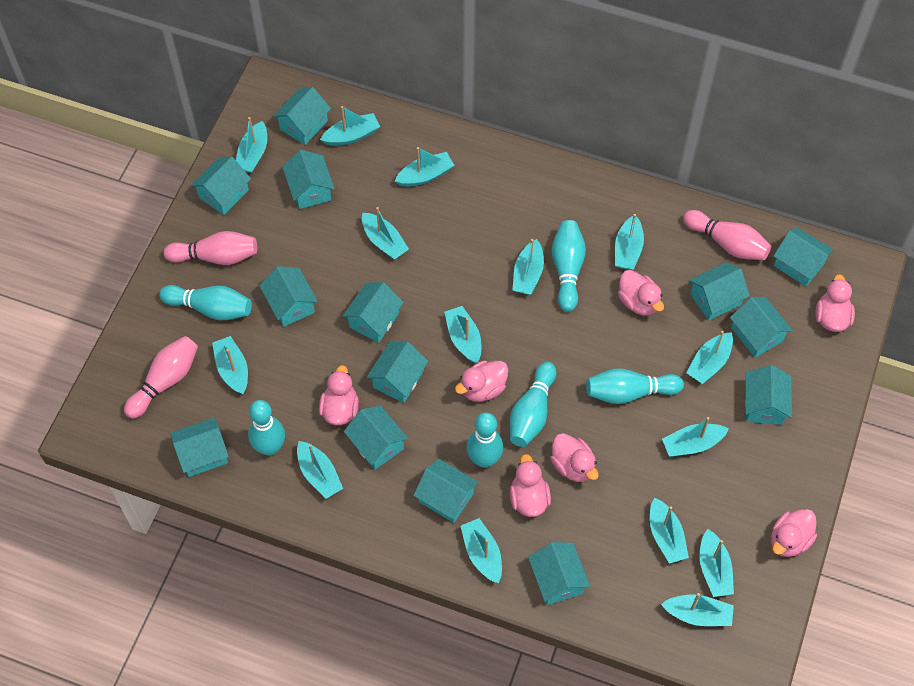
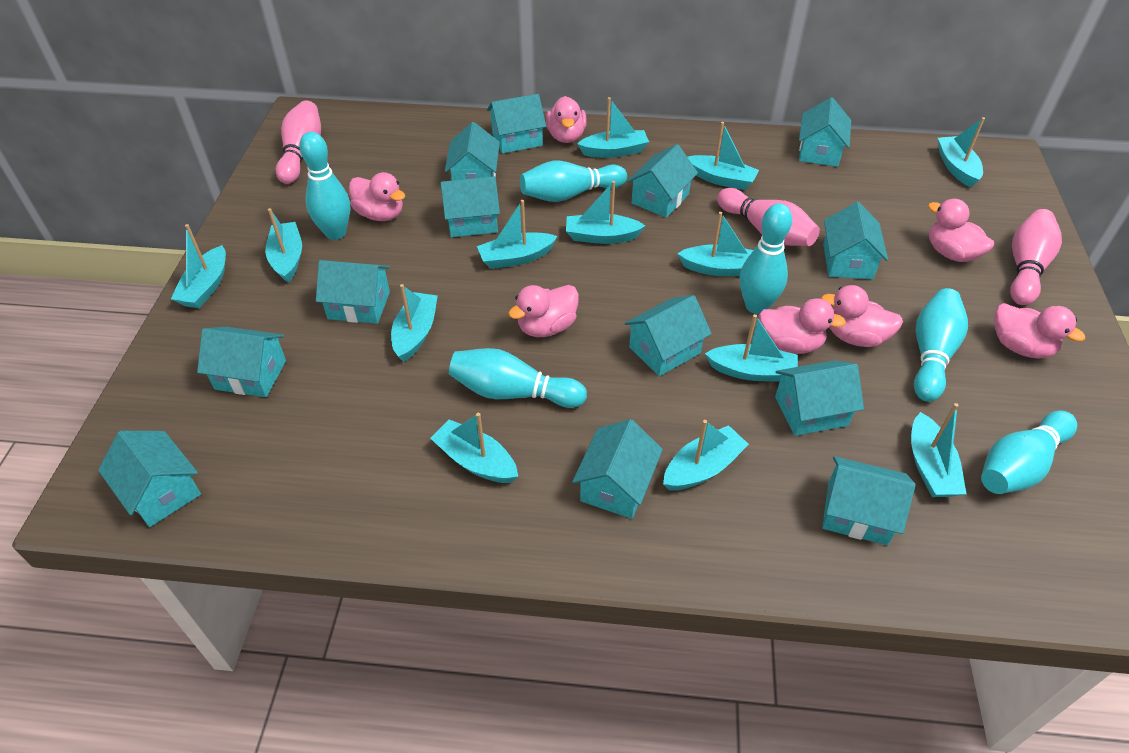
turquoise boat: 15 -> 13
turquoise house: 14 -> 13

